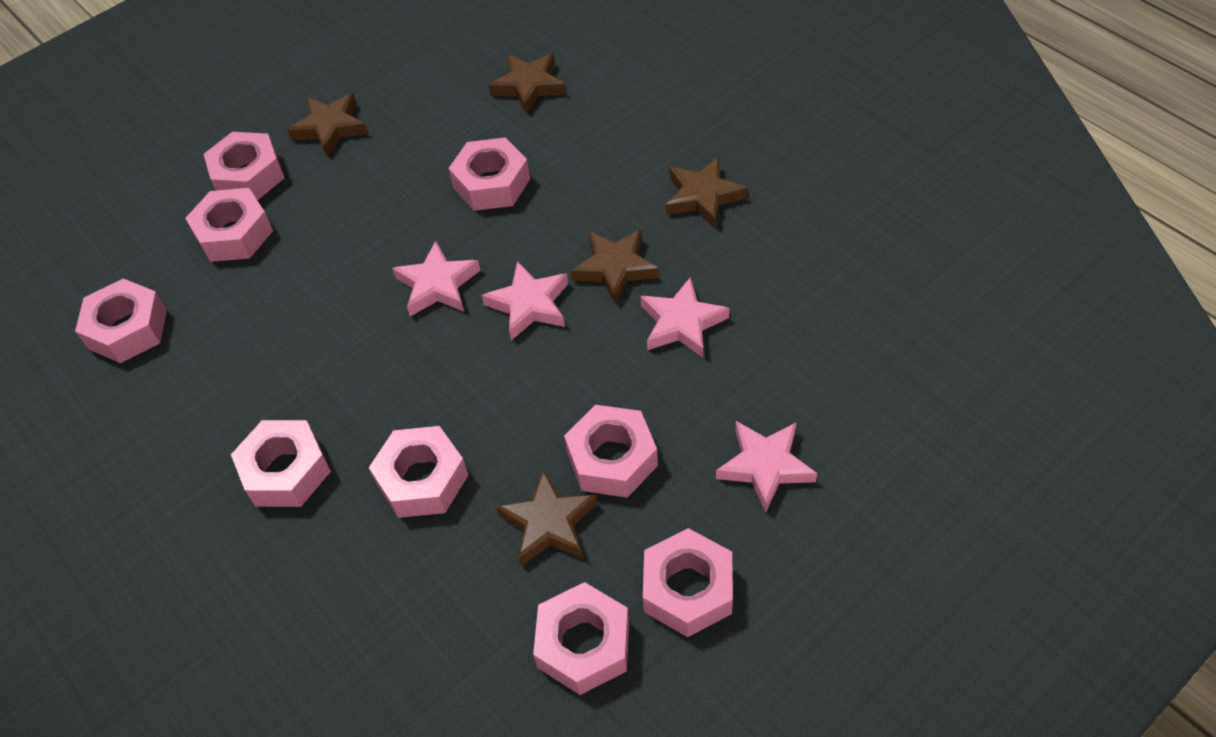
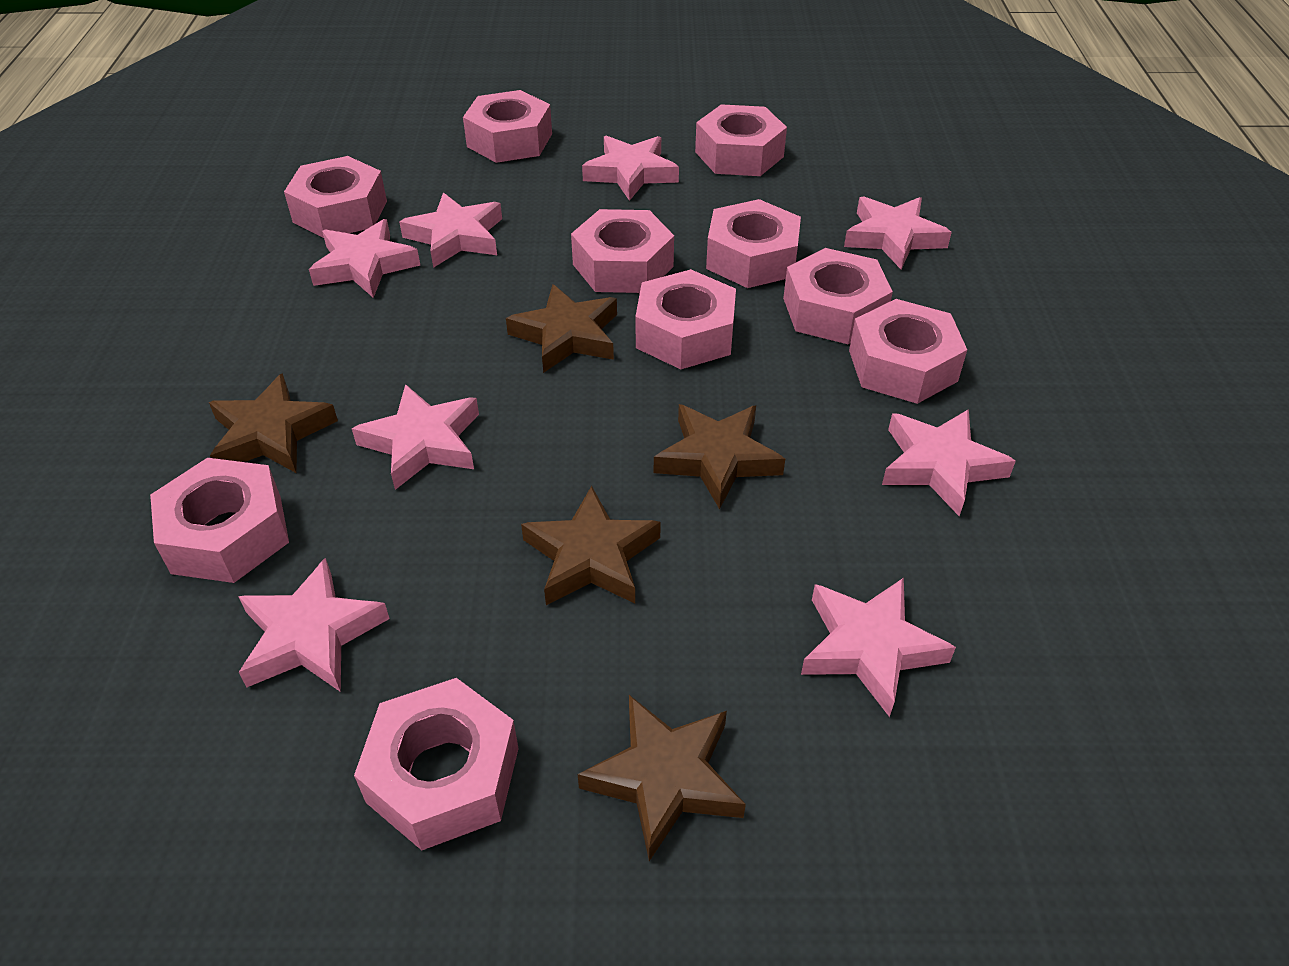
pink nut: 9 -> 10
pink star: 4 -> 8

